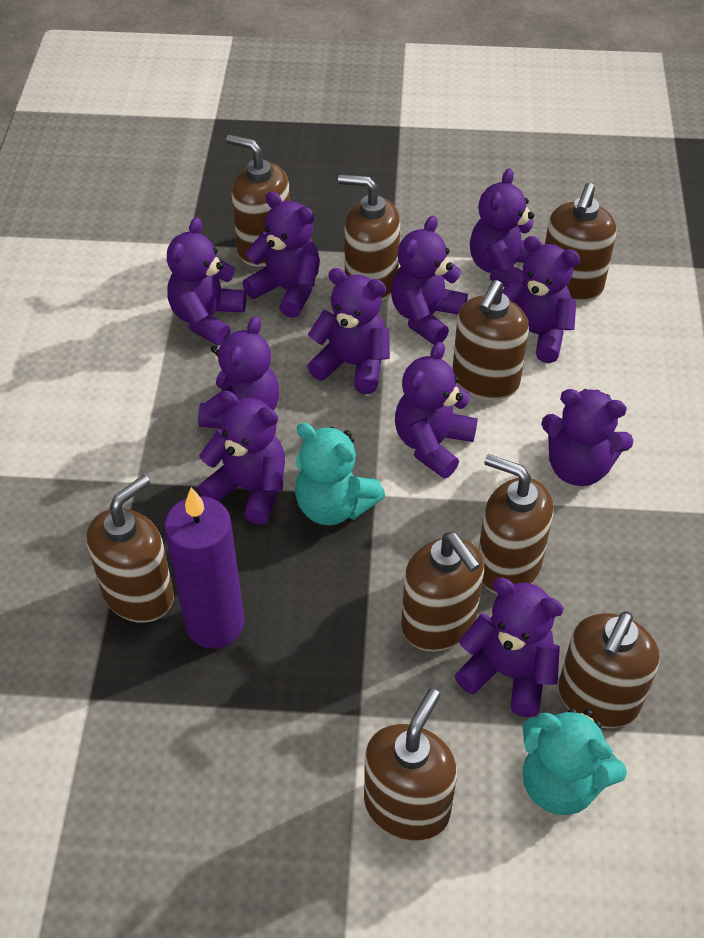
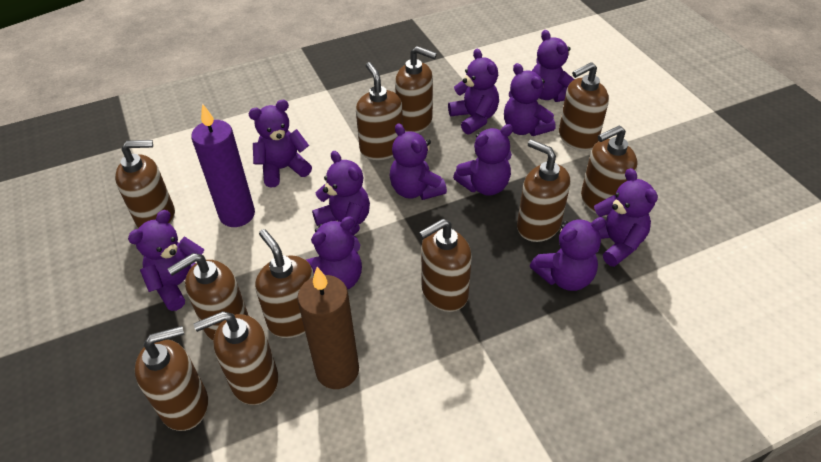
brown candle: 0 -> 1
brown soap dispenser: 9 -> 11
turquoise teddy bear: 2 -> 0

